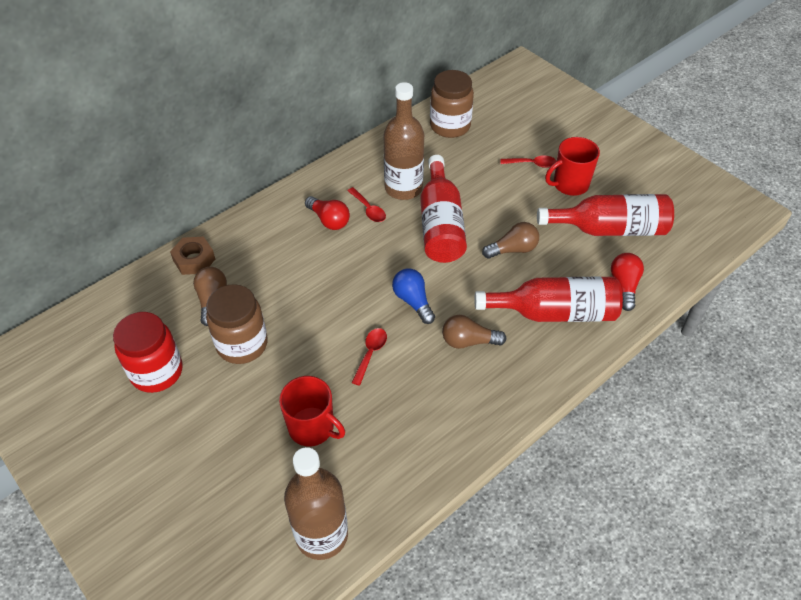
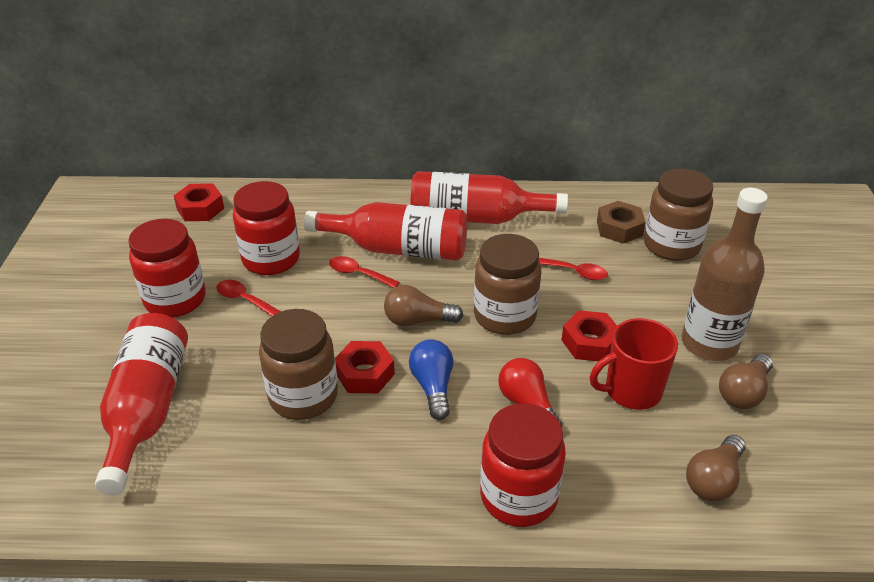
brown bottle: 2 -> 1
brown jar: 2 -> 3
red jar: 1 -> 3
red light bulb: 2 -> 1
red mug: 2 -> 1
red nut: 0 -> 3

